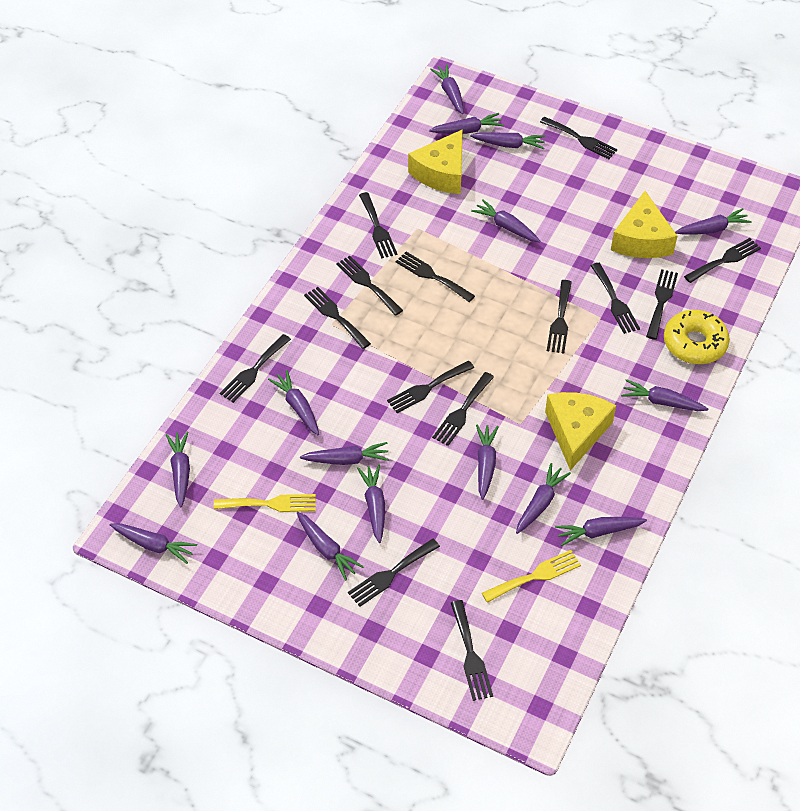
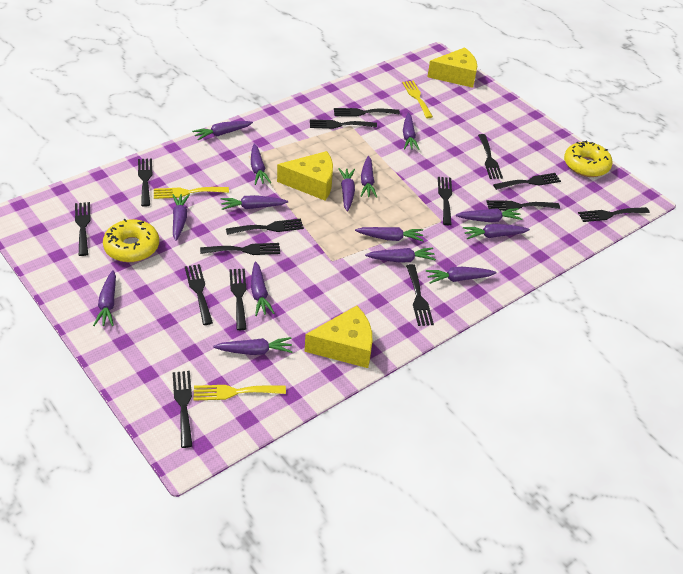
black fork: 14 -> 15
yellow donut: 1 -> 2
yellow fork: 2 -> 3

